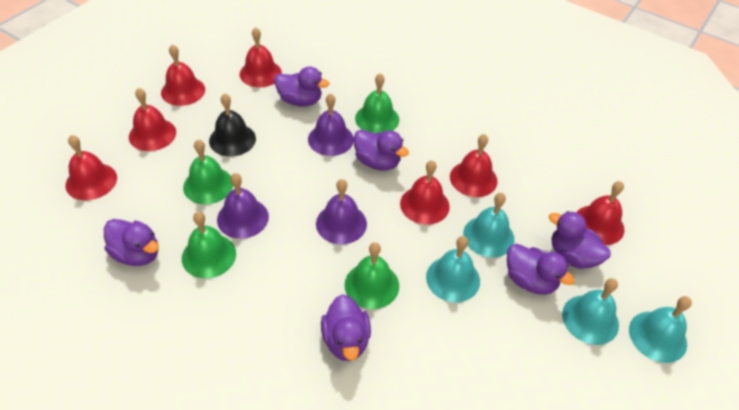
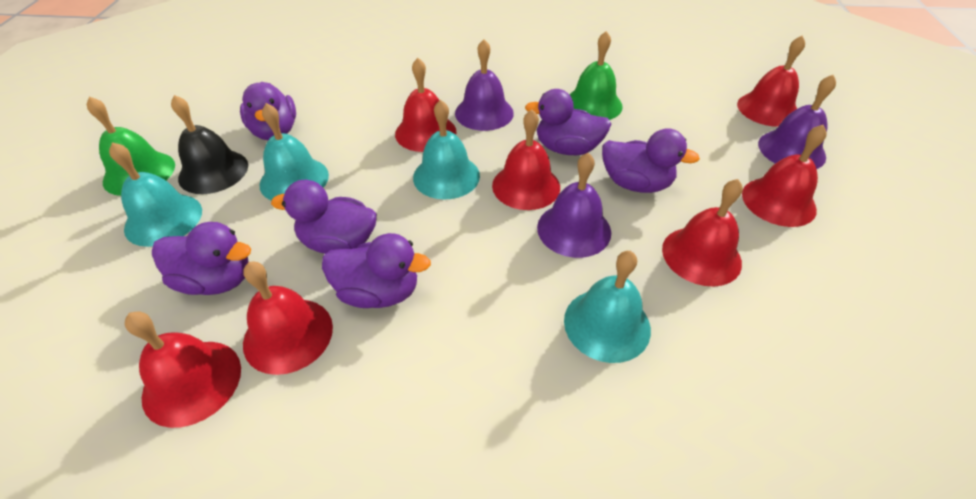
green bell: 4 -> 2

